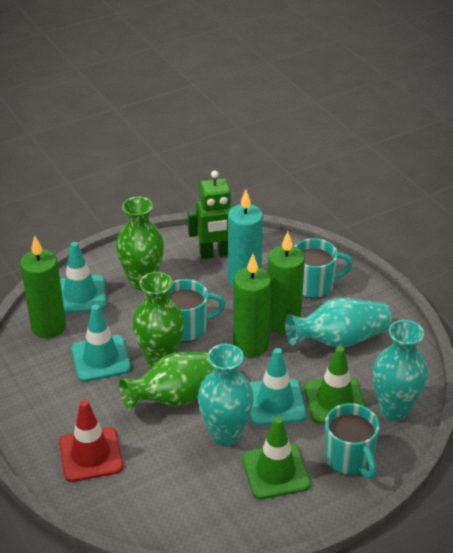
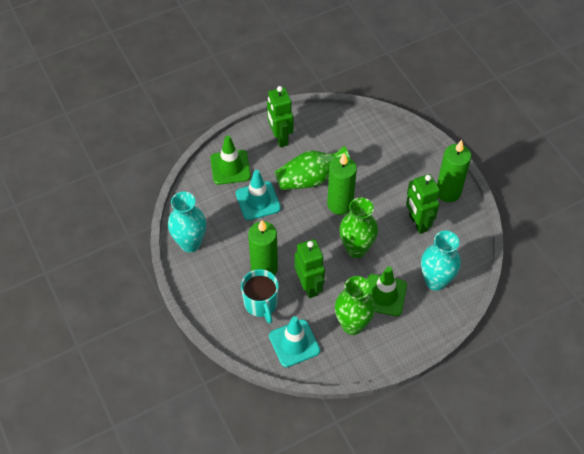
green robot: 1 -> 3
red traffic cone: 1 -> 0
turquoise candle: 1 -> 0
turquoise mug: 3 -> 1
turquoise traffic cone: 3 -> 2
turquoise vase: 3 -> 2

